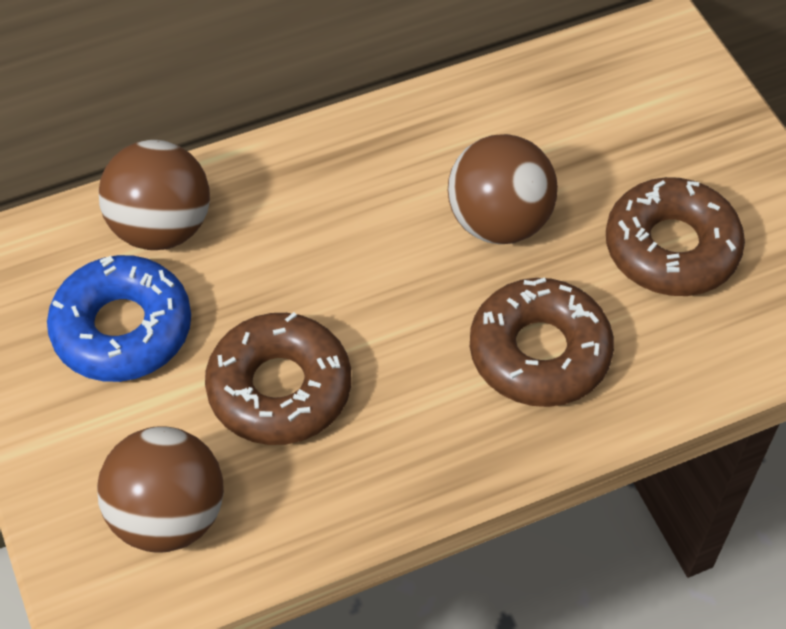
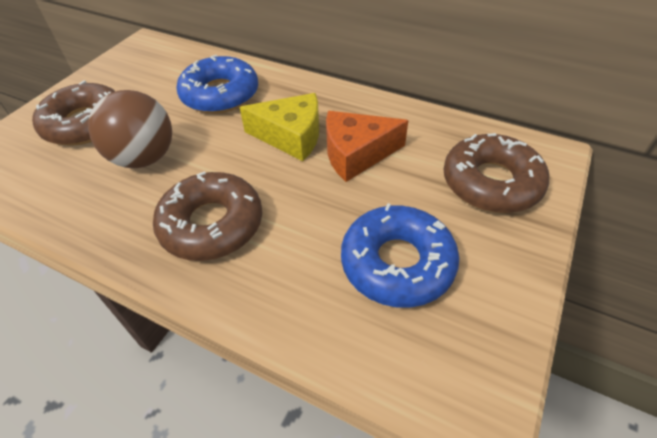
blue donut: 1 -> 2
brown ball: 3 -> 1
orange cheese: 0 -> 1
yellow cheese: 0 -> 1

